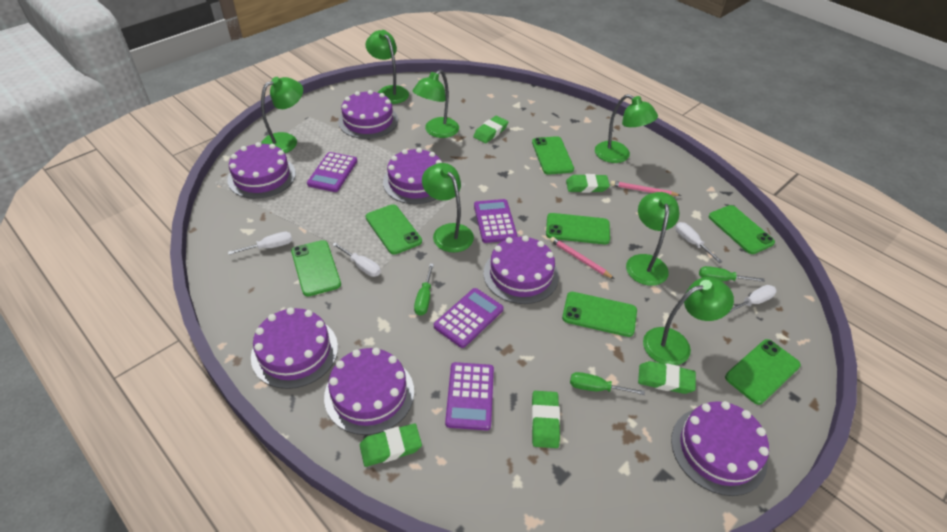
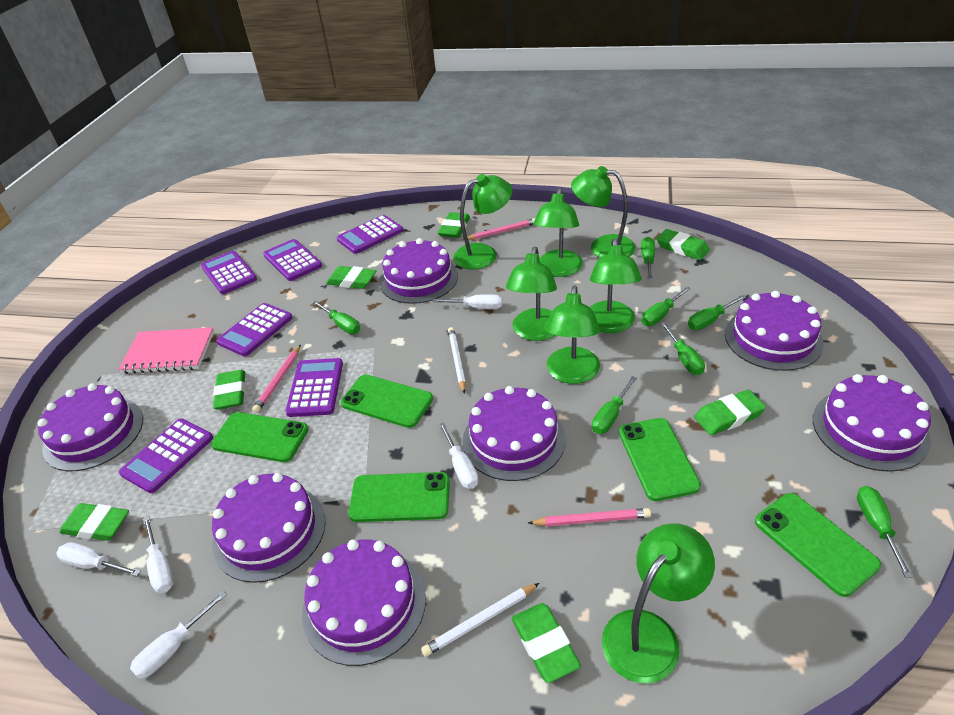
green eraser: 5 -> 7
green phone: 7 -> 5
green screwdriver: 3 -> 7
pink notebook: 0 -> 1
pink pencil: 2 -> 3
purple calculator: 4 -> 6
white pencil: 0 -> 2
white screwdriver: 4 -> 5

